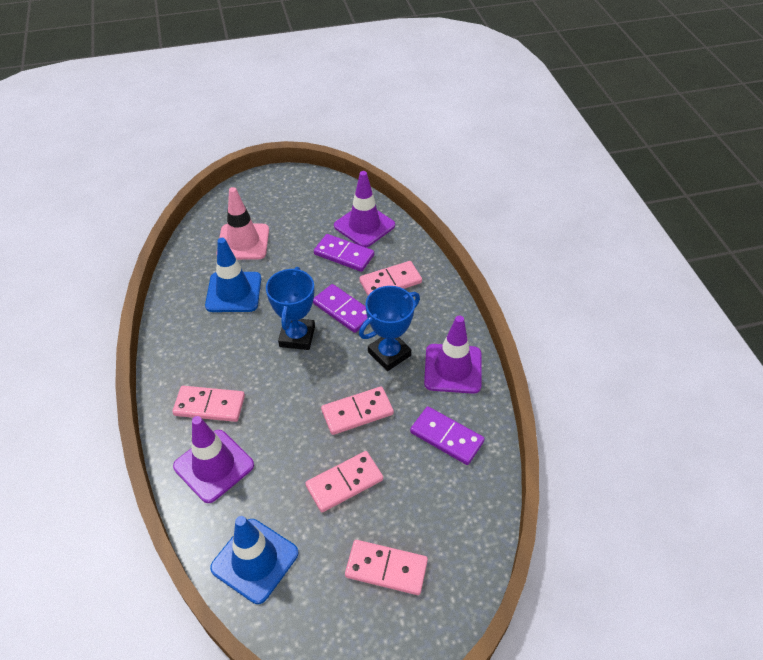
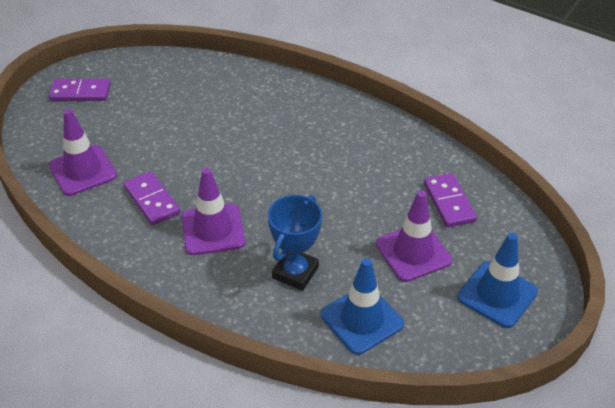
blue trophy: 2 -> 1
pink domino: 5 -> 0
pink traffic cone: 1 -> 0

